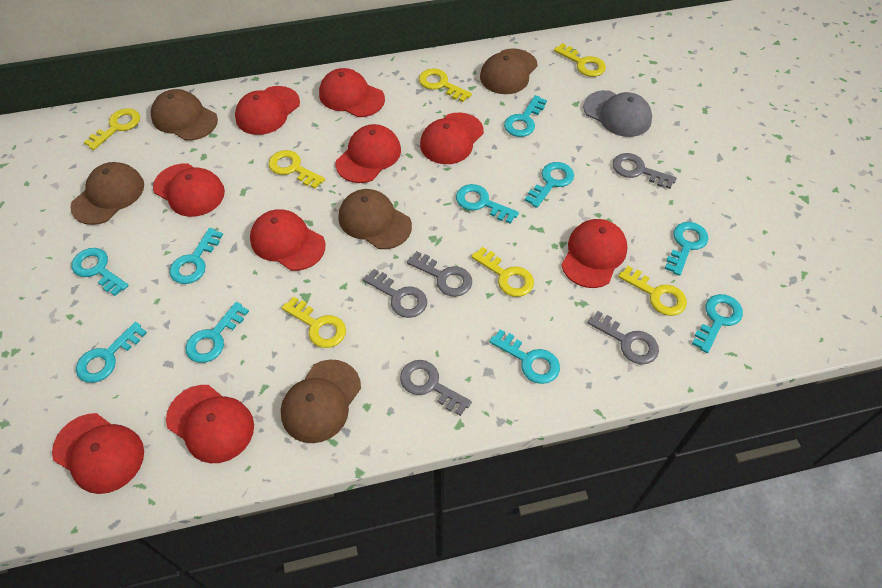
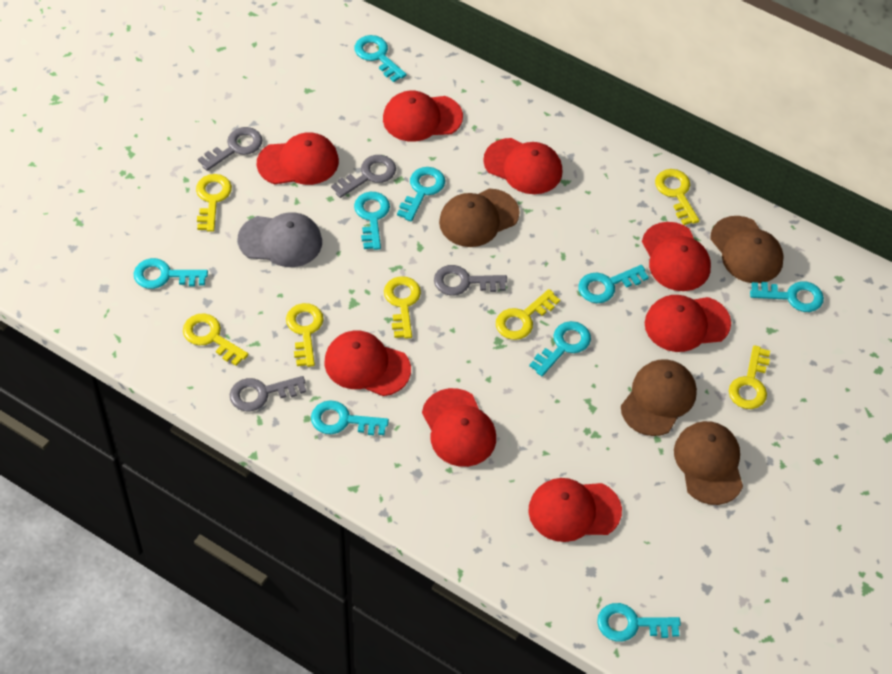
brown cap: 5 -> 4
grey key: 5 -> 4
red cap: 9 -> 8
turquoise key: 10 -> 9

